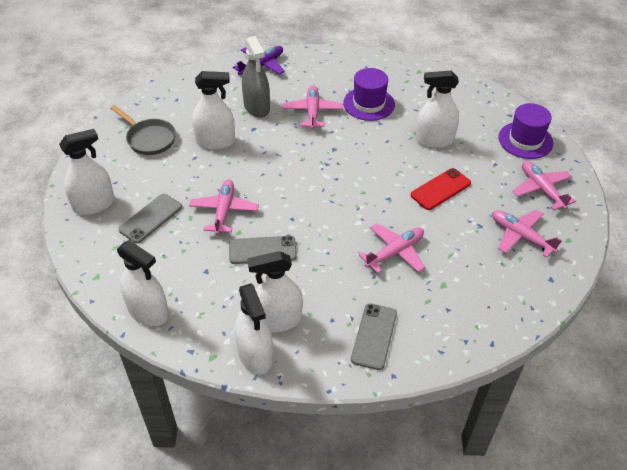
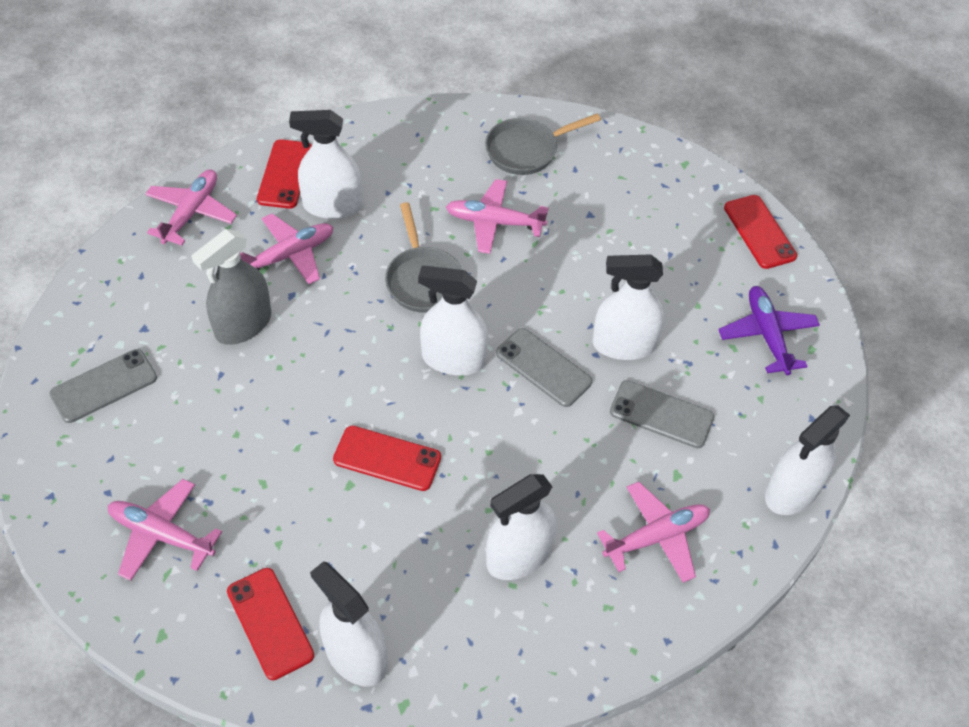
grey pan: 1 -> 2
purple hat: 2 -> 0
red phone: 1 -> 4

